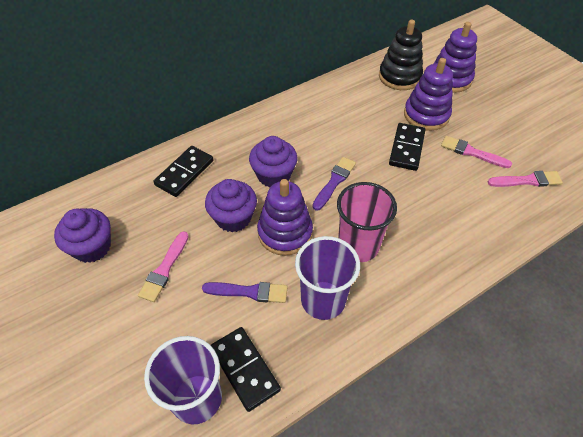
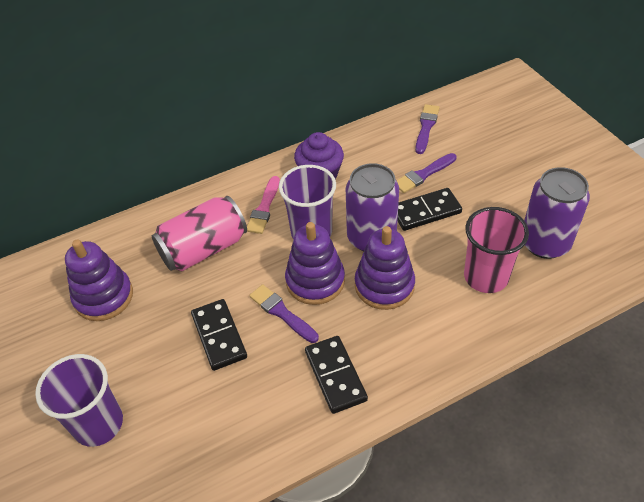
black stacking toy: 1 -> 0
pink brush: 3 -> 1
pink can: 0 -> 1
purple brush: 2 -> 3
purple can: 0 -> 2
purple cupcake: 3 -> 1

